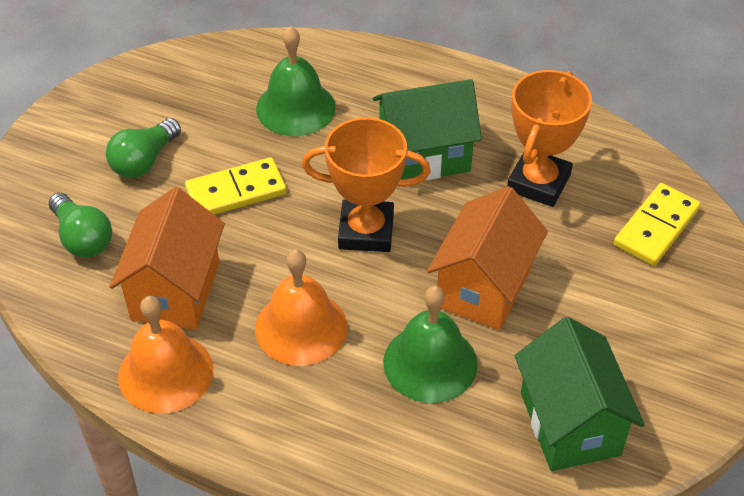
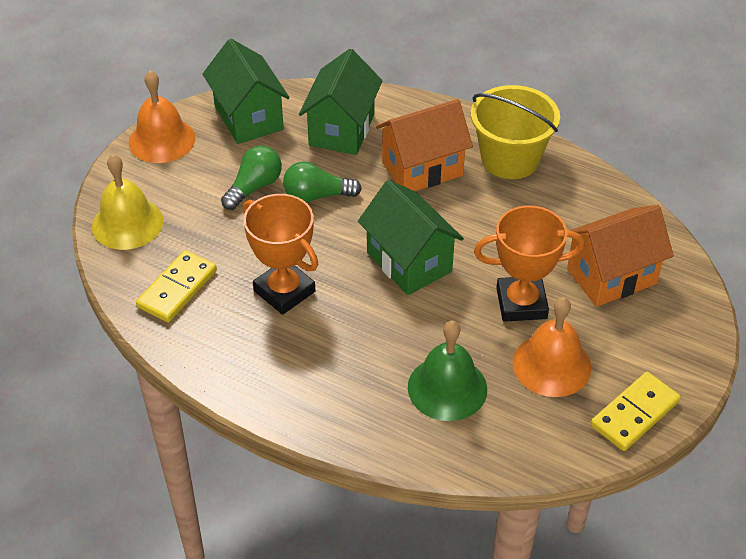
green bell: 2 -> 1
green house: 2 -> 3
yellow bell: 0 -> 1
yellow bucket: 0 -> 1

